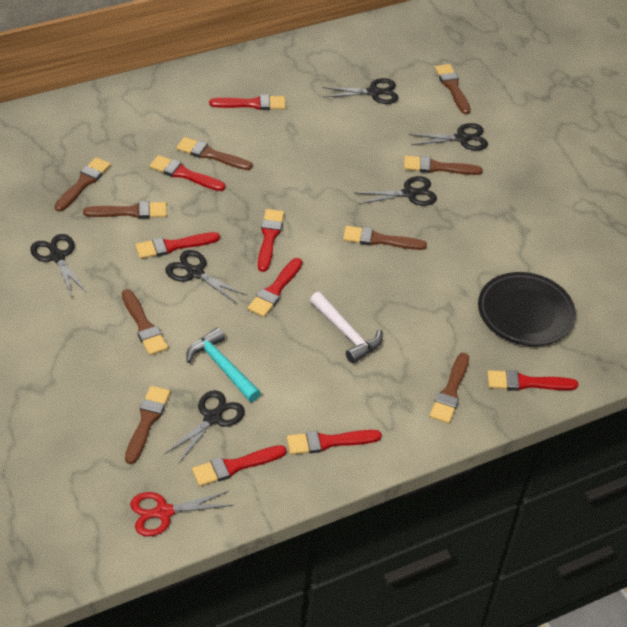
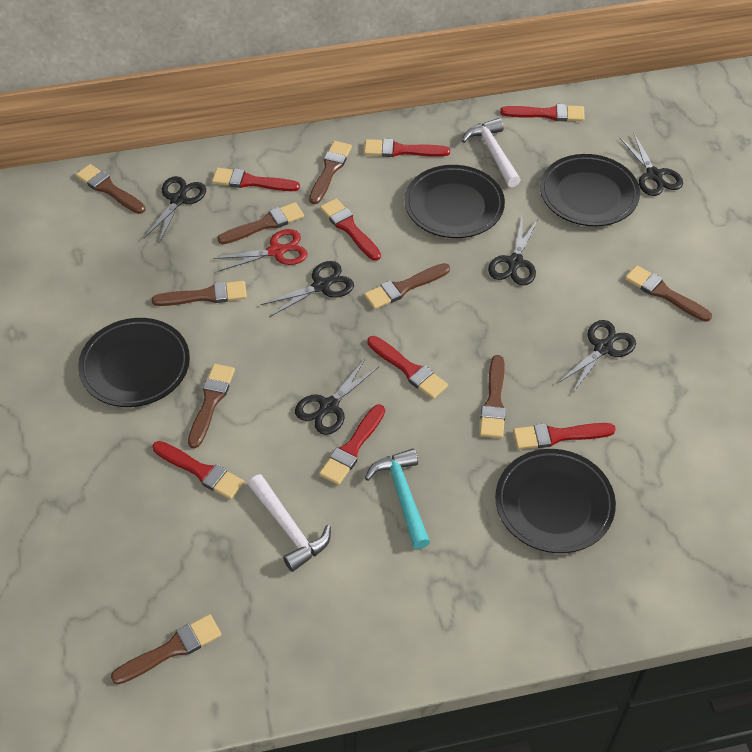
black plate: 1 -> 4
white hammer: 1 -> 2

